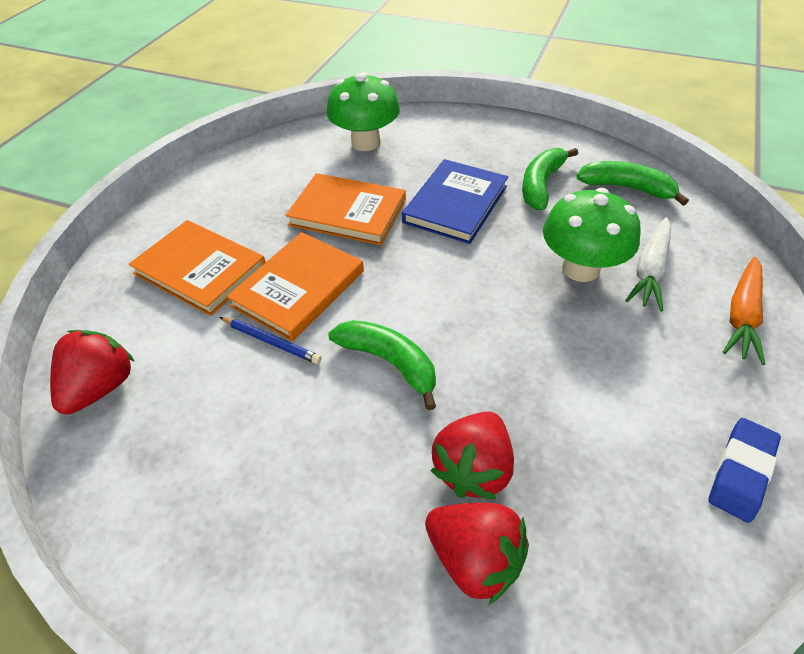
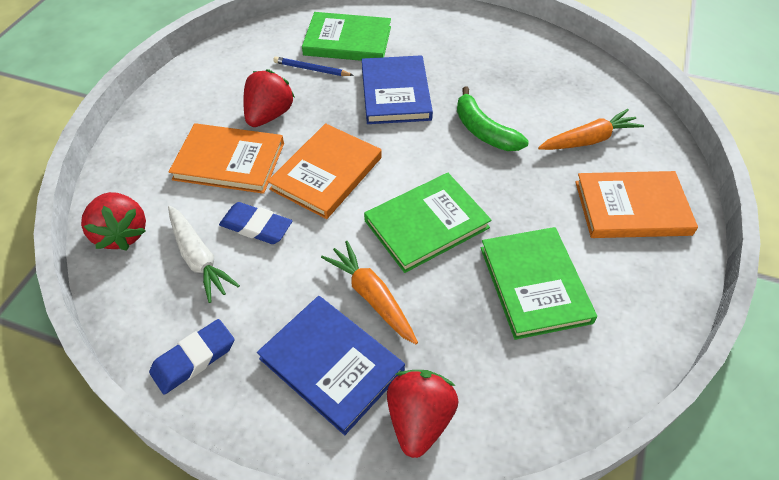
blue book: 1 -> 2
blue eraser: 1 -> 2
green banana: 3 -> 1
green book: 0 -> 3
green mushroom: 2 -> 0
orange carrot: 1 -> 2

